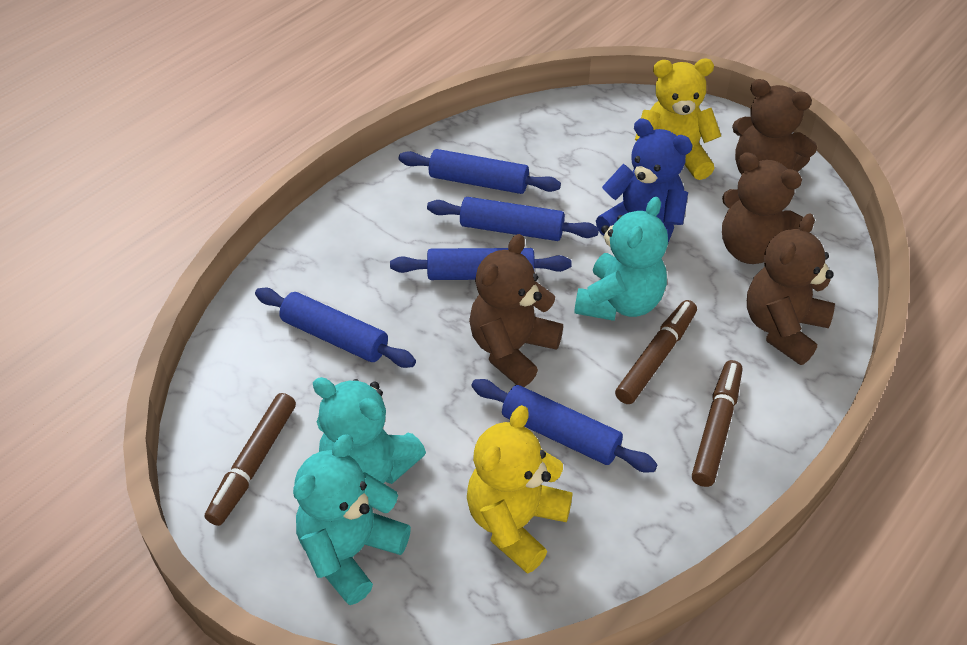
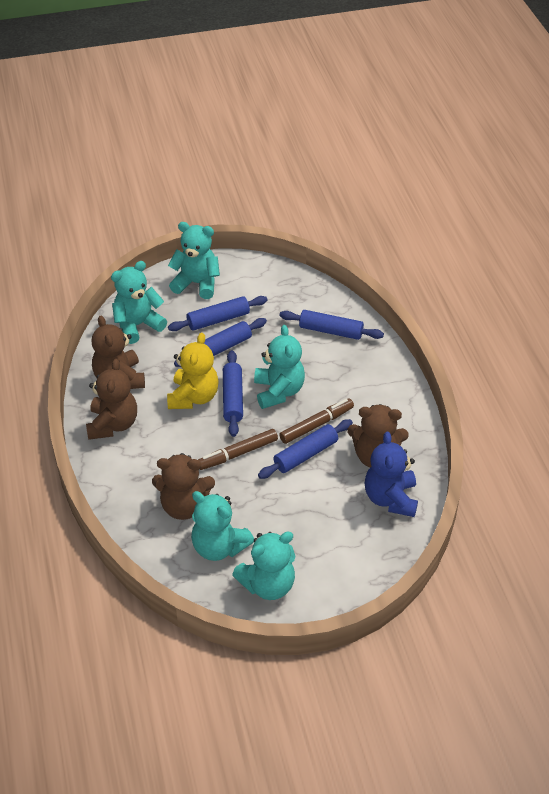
brown marker: 3 -> 2
turquoise teddy bear: 3 -> 5
yellow teddy bear: 2 -> 1

